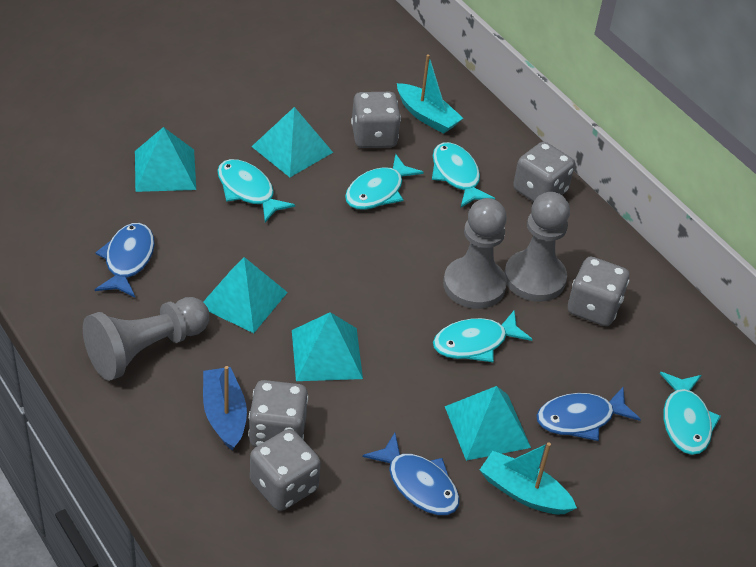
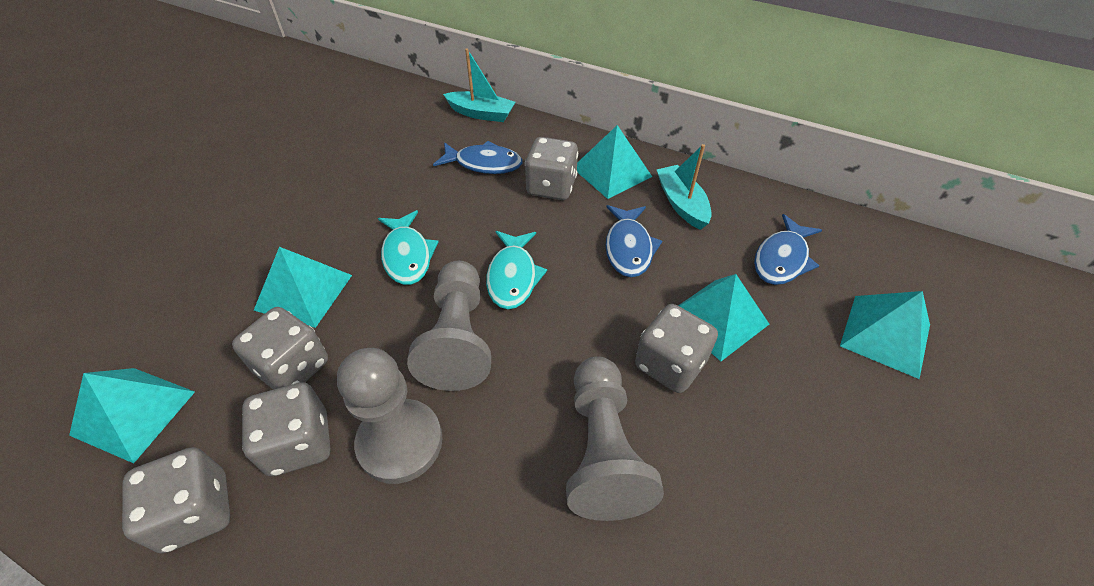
blue boat: 1 -> 0
turquoise fish: 5 -> 2

